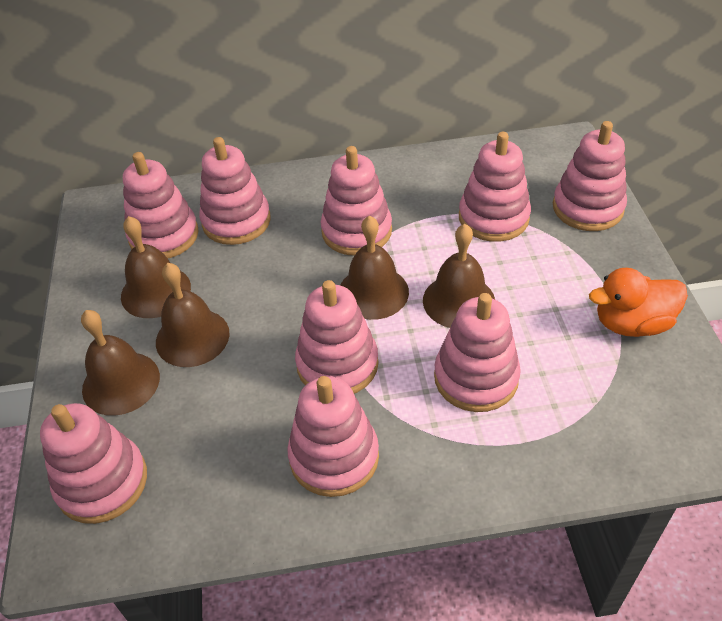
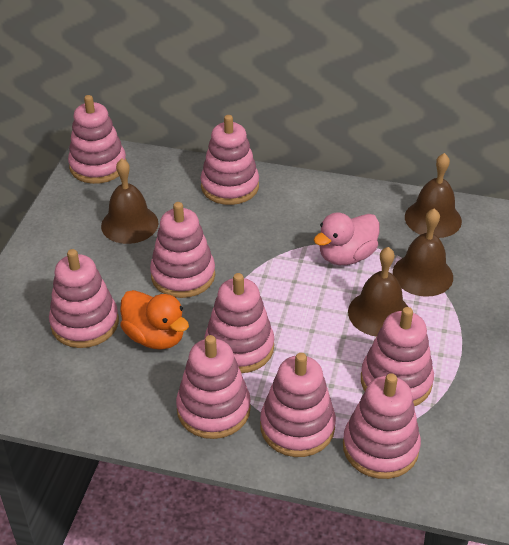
brown bell: 5 -> 4
pink duck: 0 -> 1

